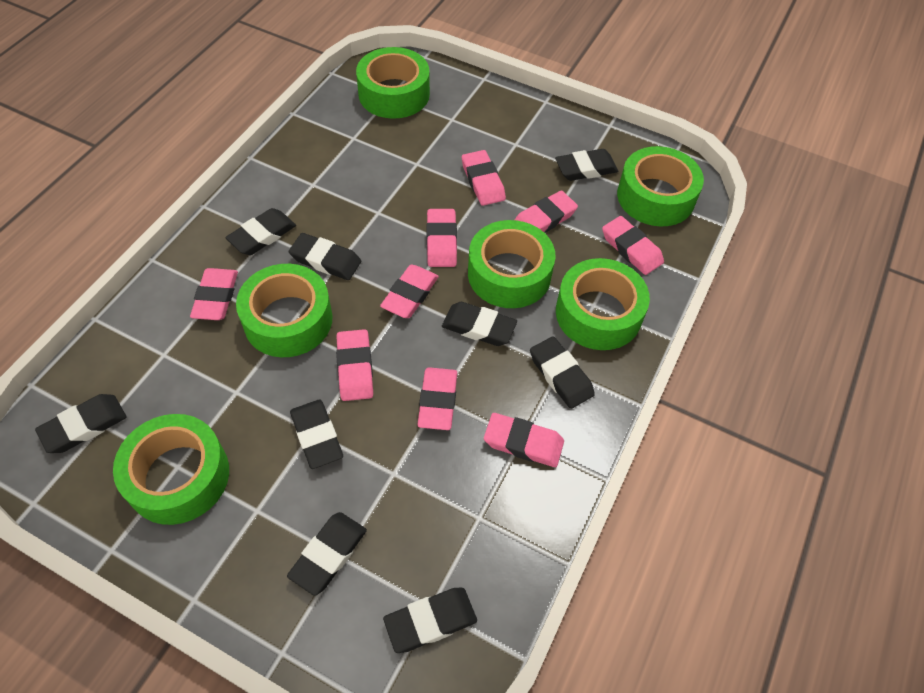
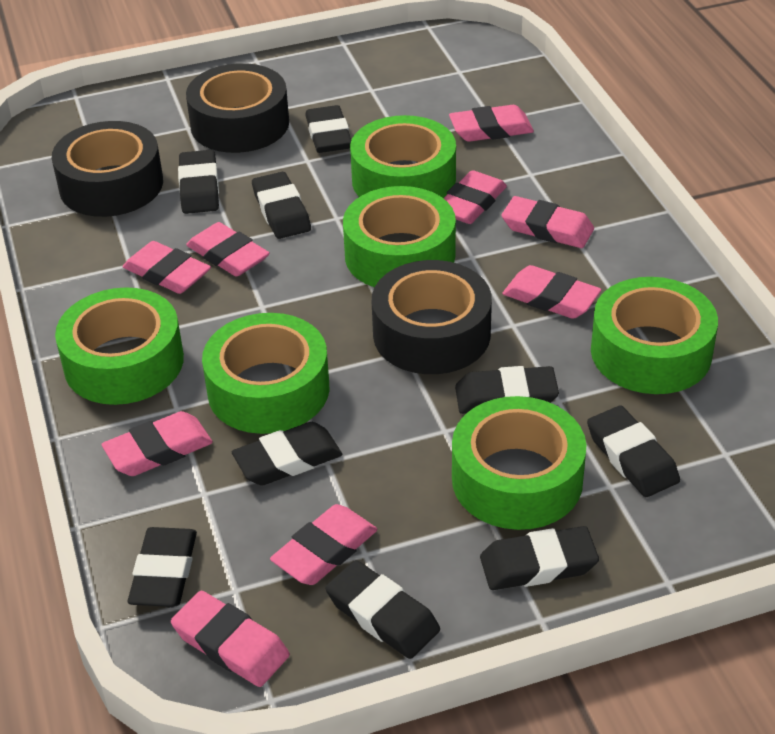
black tape: 0 -> 3

